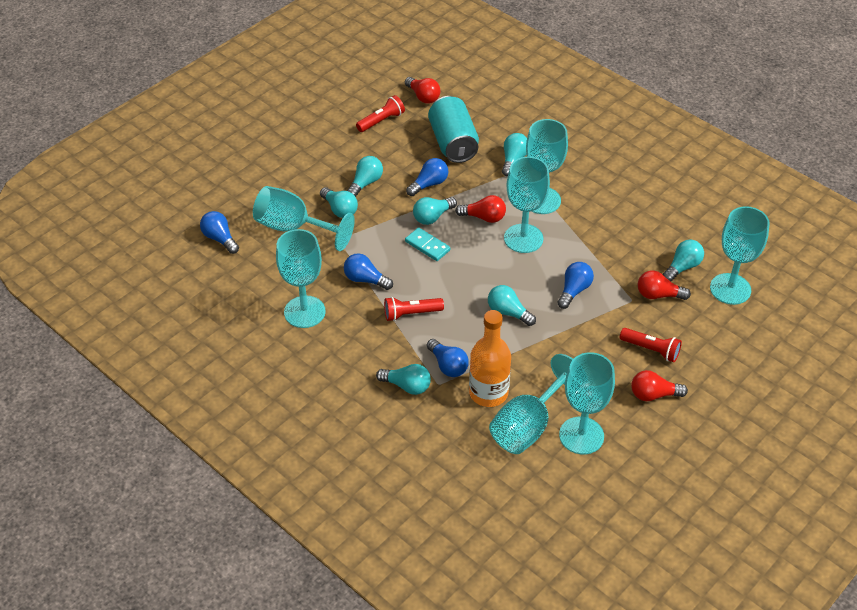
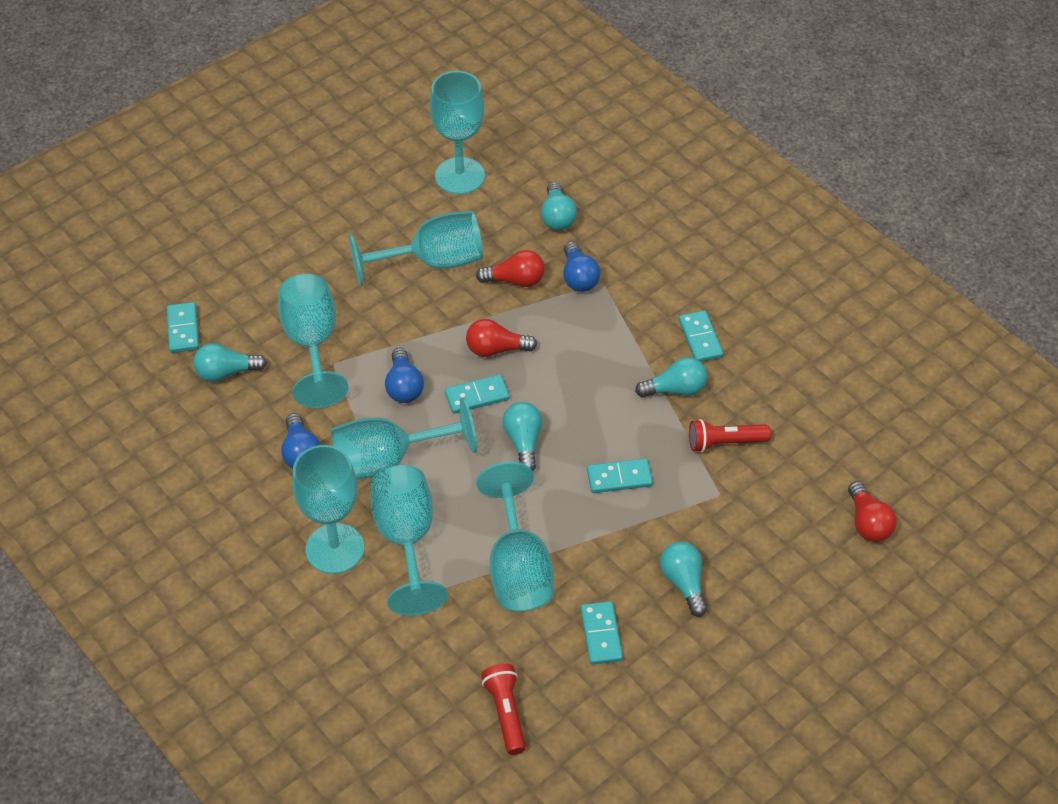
blue light bulb: 5 -> 3
orange bottle: 1 -> 0
red flashlight: 3 -> 2
red light bulb: 4 -> 3
turquoise can: 1 -> 0
turquoise domino: 1 -> 5
turquoise light bulb: 7 -> 5

